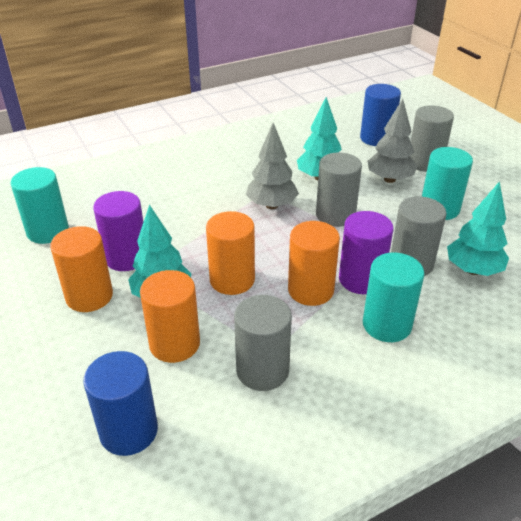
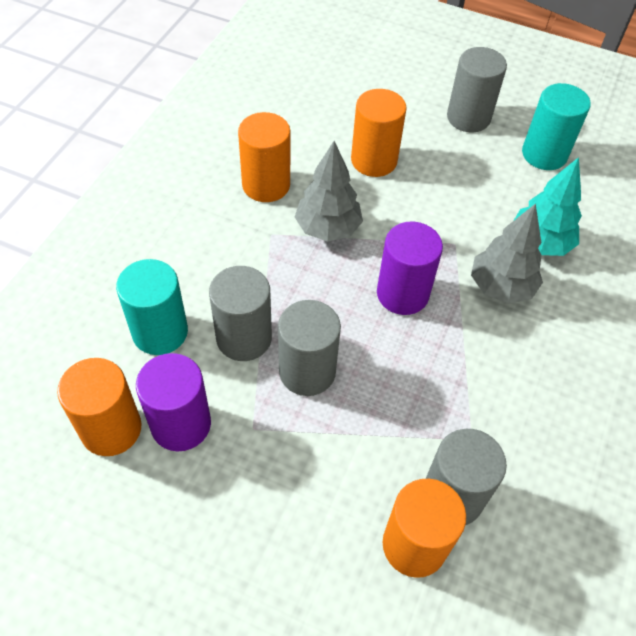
blue cylinder: 2 -> 0
turquoise cylinder: 3 -> 2
turquoise tree: 3 -> 1

